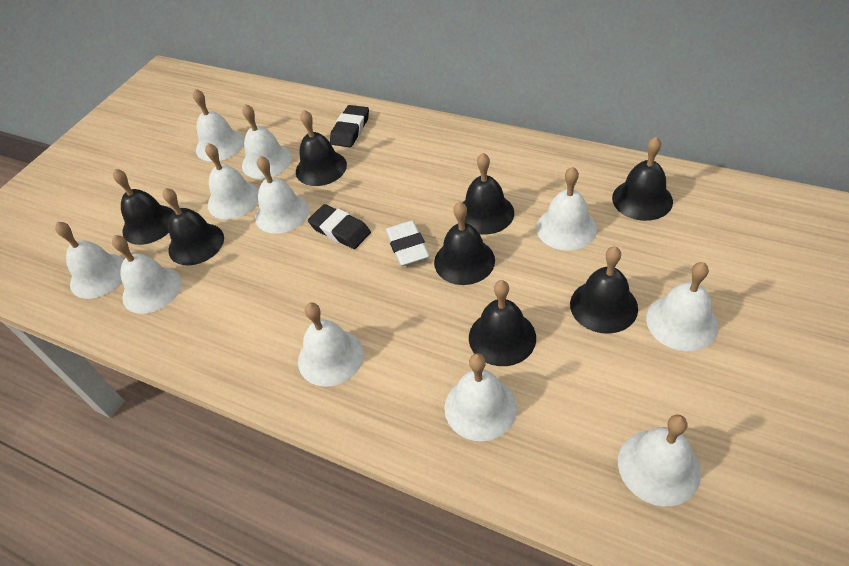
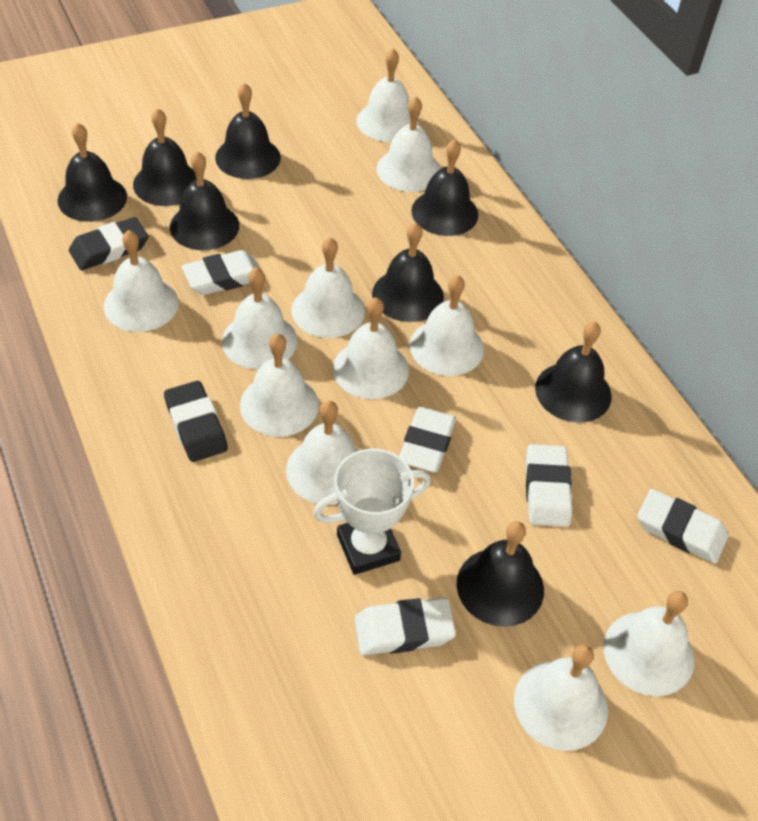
white eraser: 1 -> 5
white trophy: 0 -> 1

